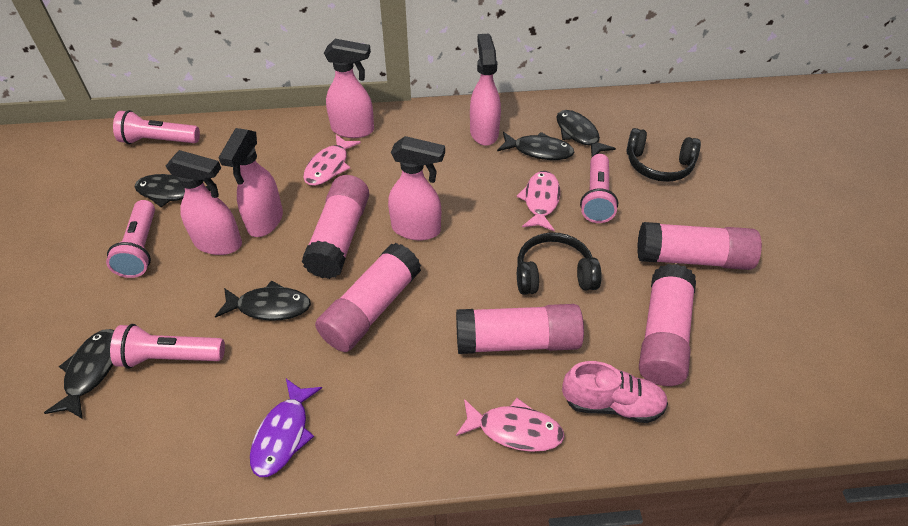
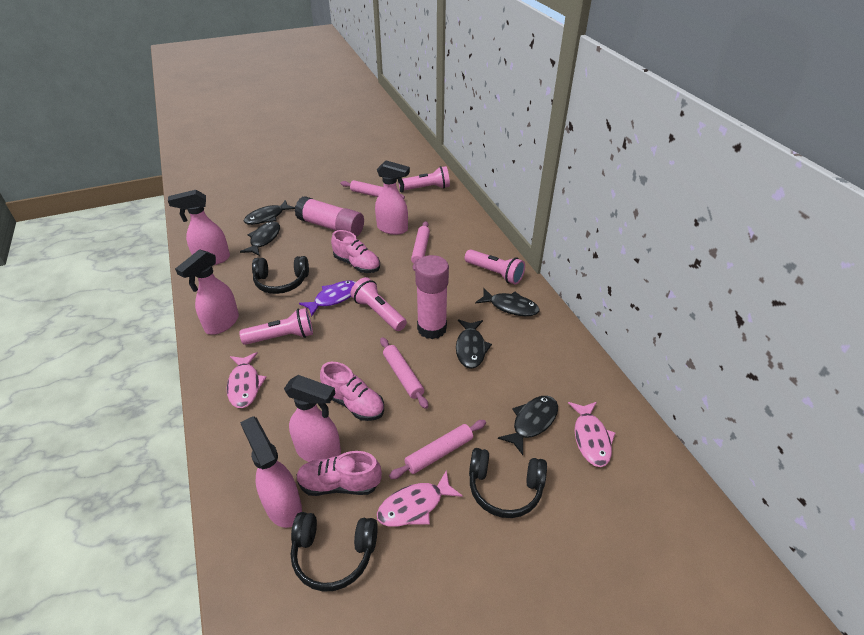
black headphones: 2 -> 3
pink glue stick: 5 -> 2
pink rolling pin: 0 -> 4
pink shoe: 1 -> 3

